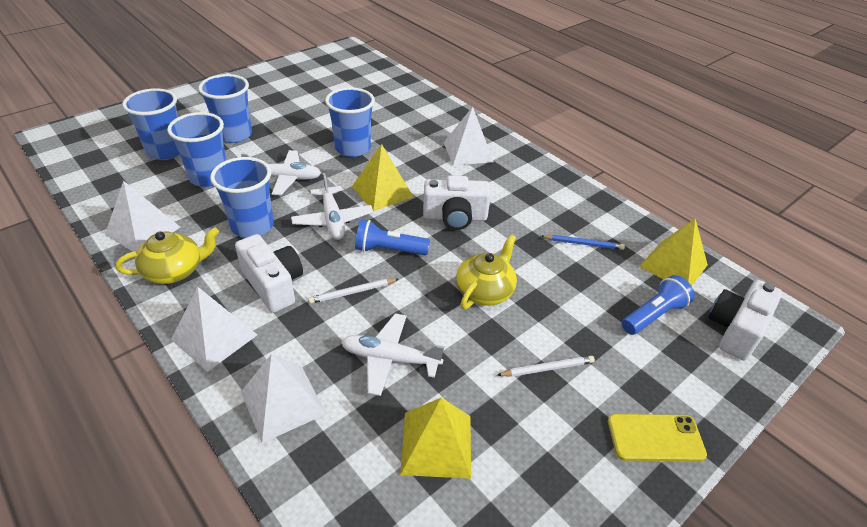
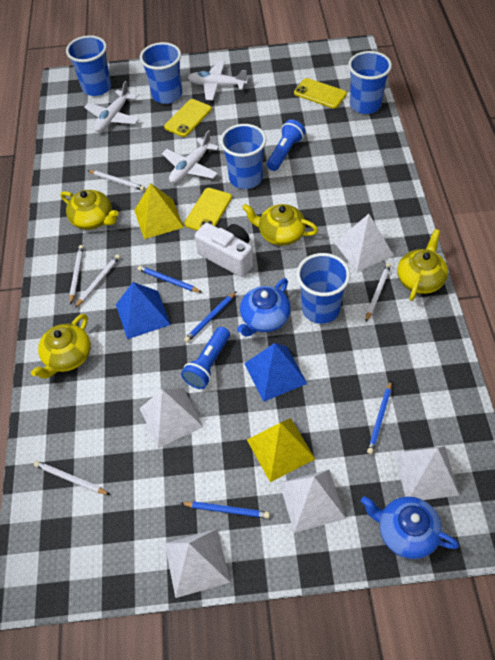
blue pencil: 1 -> 4
blue pyramid: 0 -> 2
blue teapot: 0 -> 2
white camera: 3 -> 1
white pencil: 2 -> 5
white pyramid: 4 -> 5
yellow phone: 1 -> 3
yellow pyramid: 3 -> 2
yellow teapot: 2 -> 4

